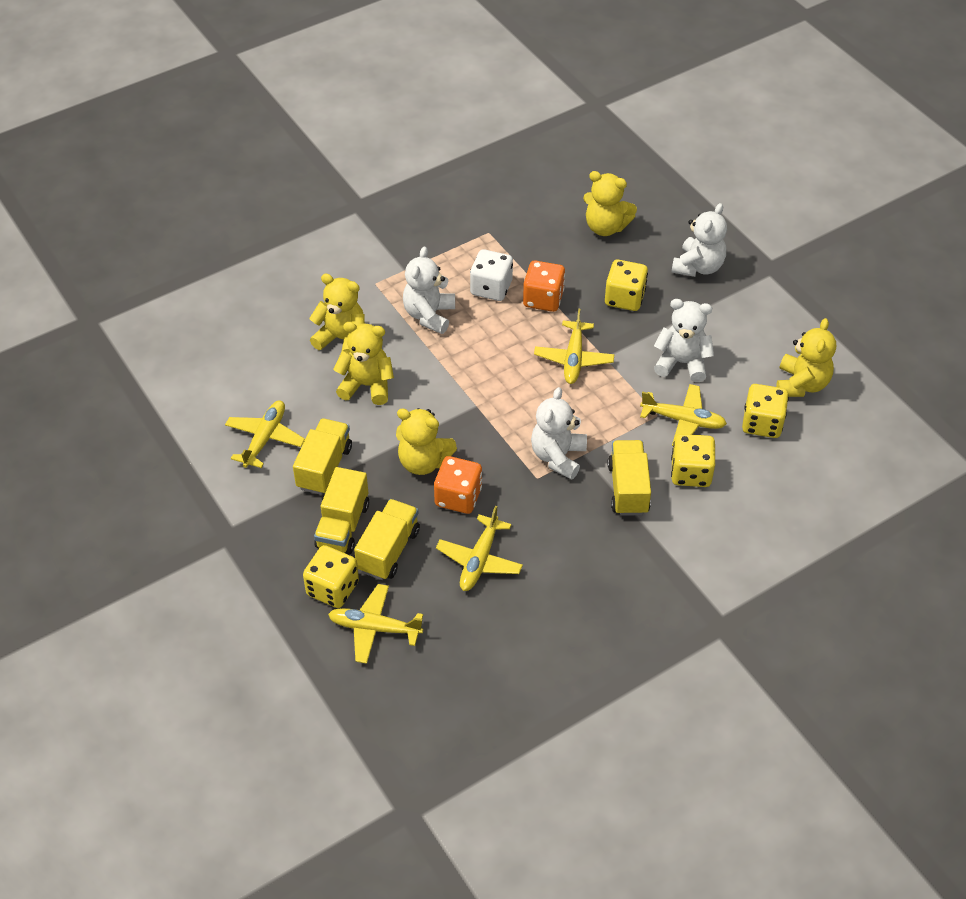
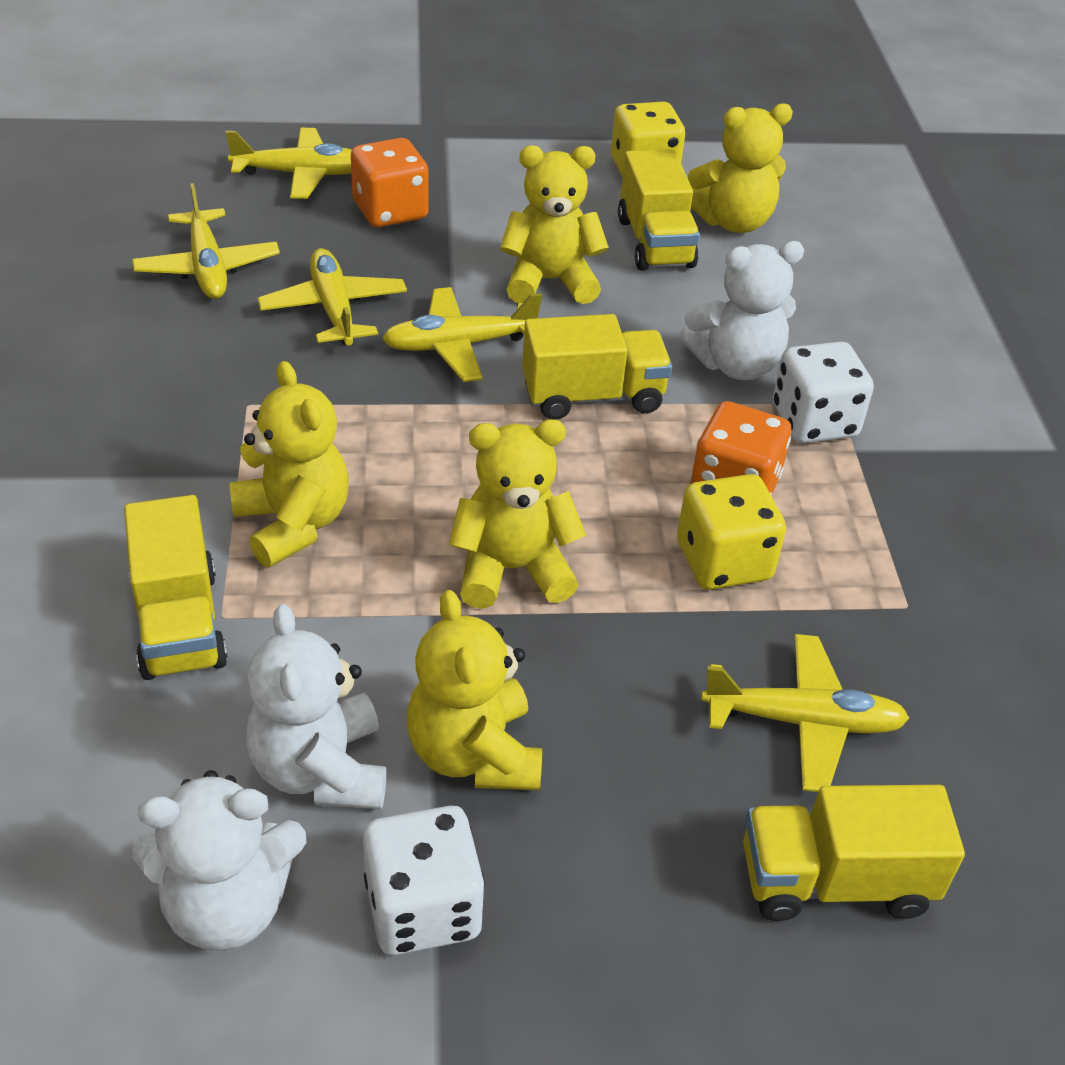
white dice: 1 -> 2
white teddy bear: 4 -> 3
yellow dice: 4 -> 2

